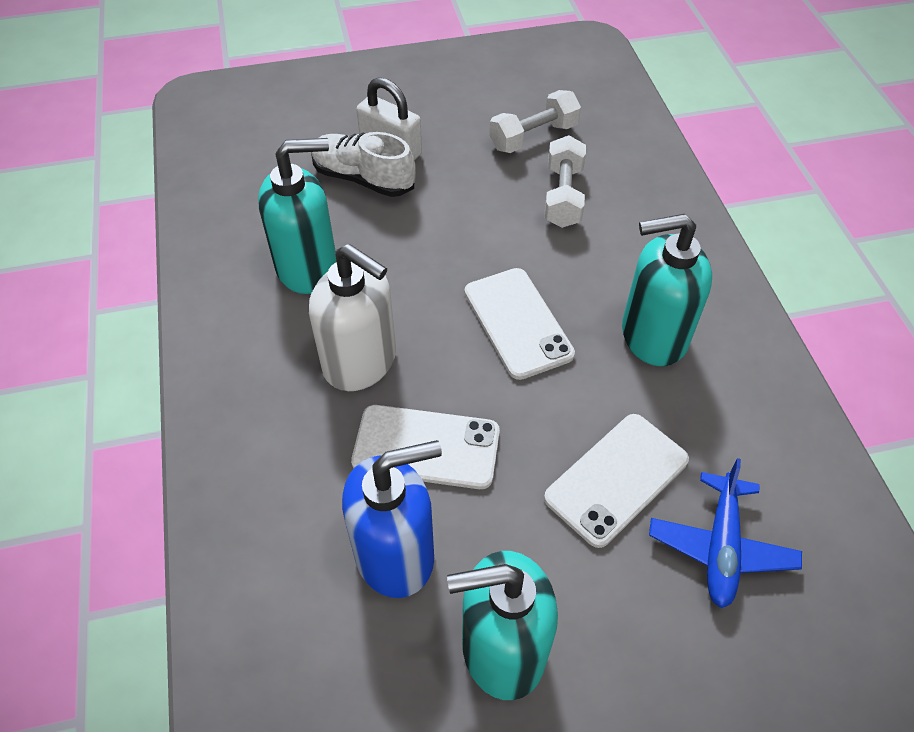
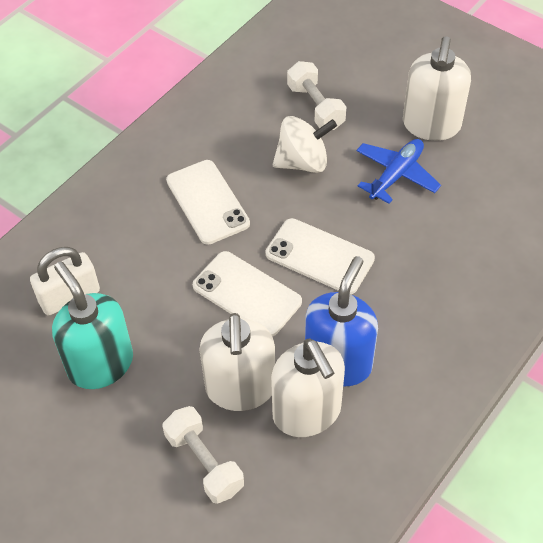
turquoise soap dispenser: 3 -> 1
white shoe: 1 -> 0
white soap dispenser: 1 -> 3
white spinning top: 0 -> 1

